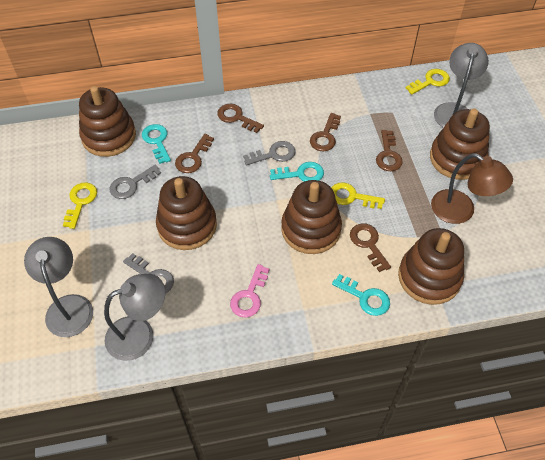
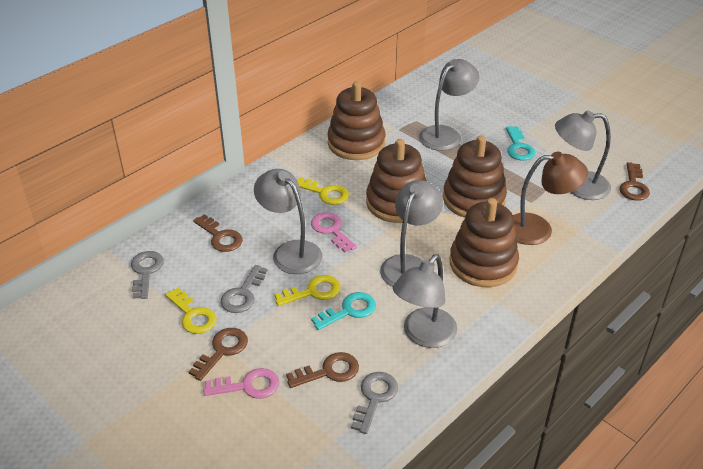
brown key: 5 -> 4
brown stacking toy: 5 -> 4
grey lamp: 3 -> 5
pink key: 1 -> 2
turquoise key: 3 -> 2

